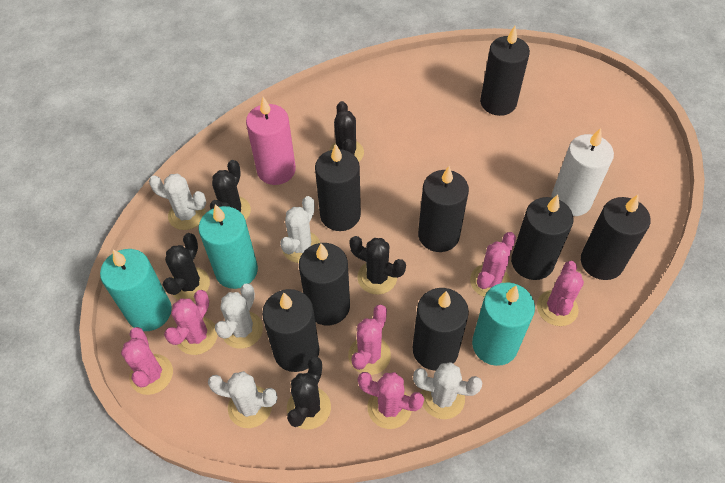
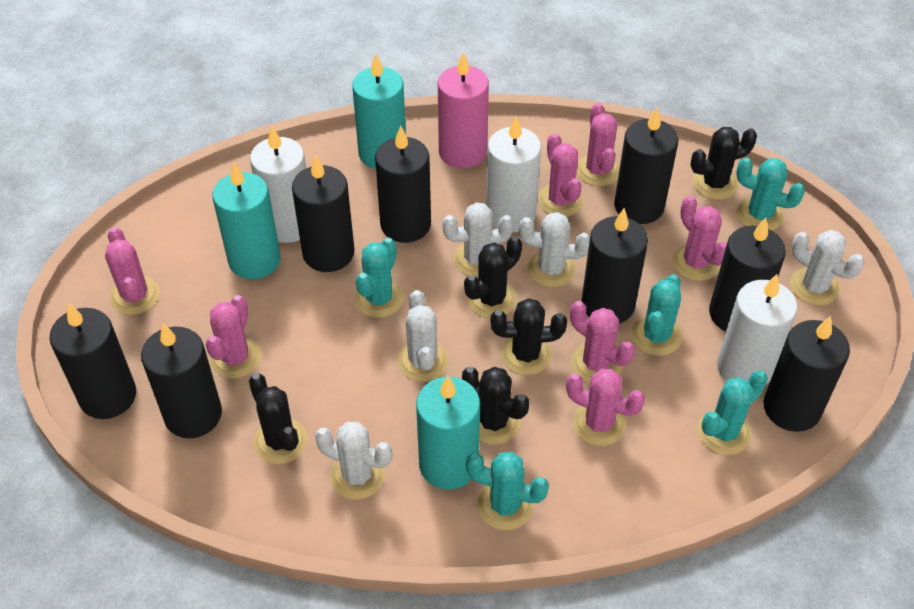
pink cactus: 6 -> 7
turquoise cactus: 0 -> 5
white candle: 1 -> 3

